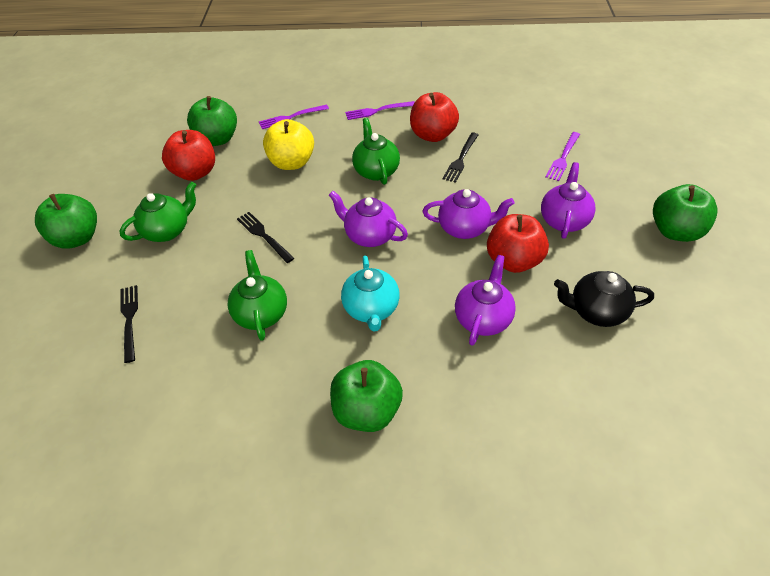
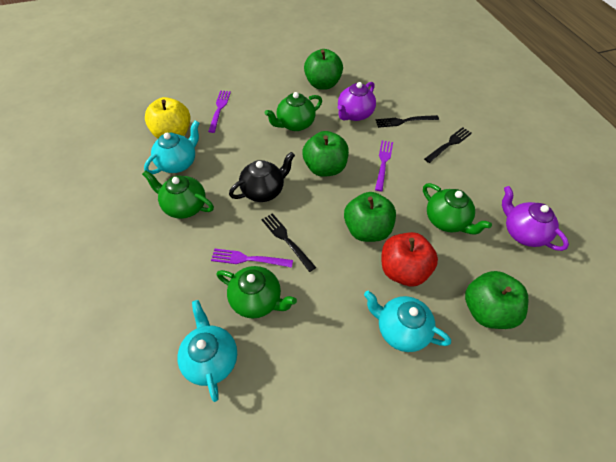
green teapot: 3 -> 4
purple teapot: 4 -> 2
red apple: 3 -> 1
turquoise teapot: 1 -> 3

